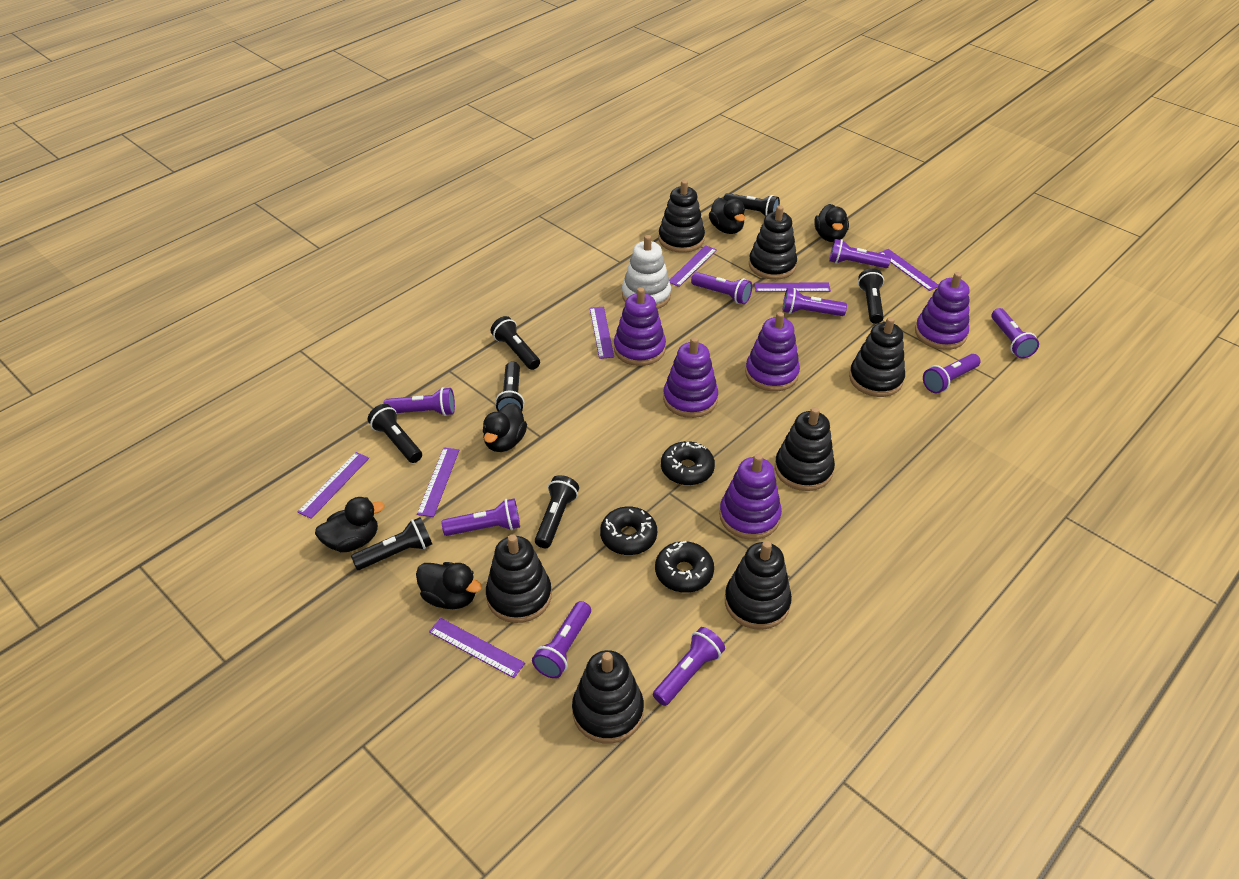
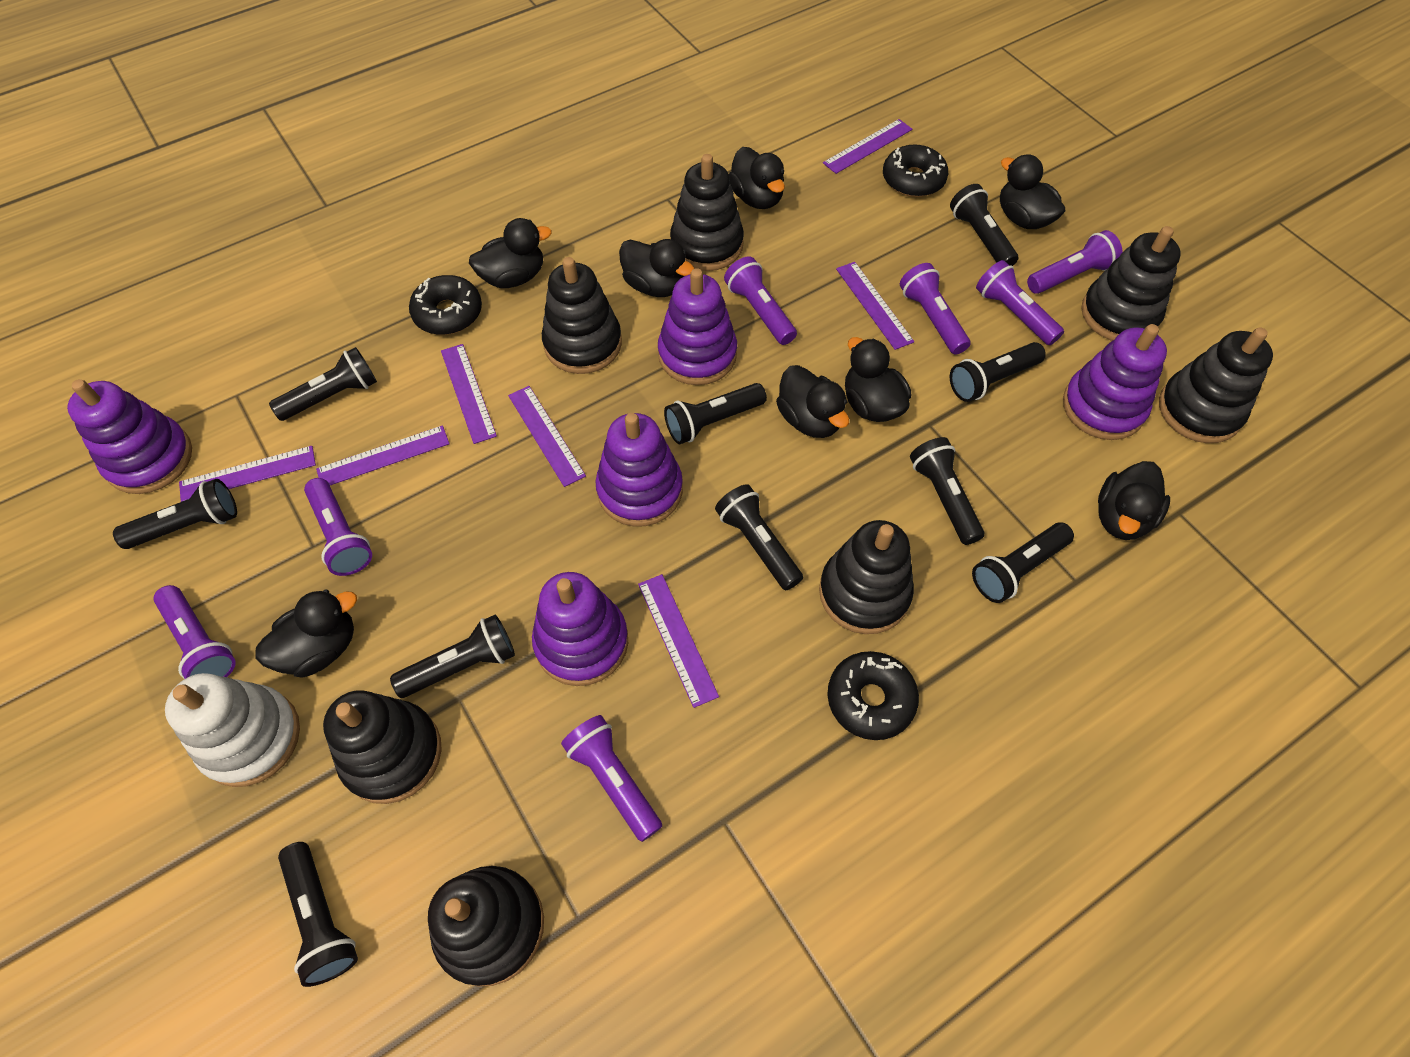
black duck: 5 -> 8
black flashlight: 7 -> 10
purple flashlight: 9 -> 7

